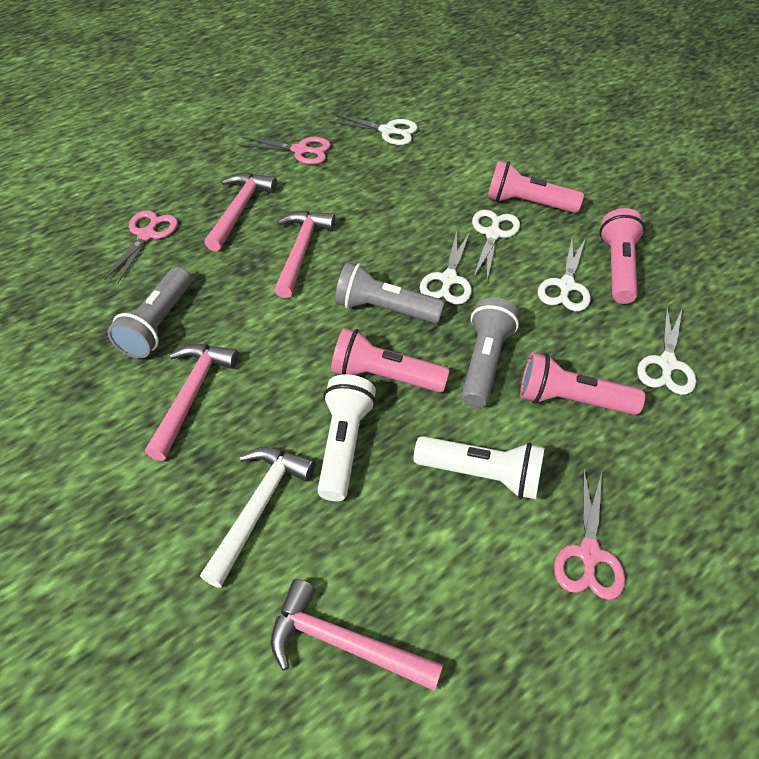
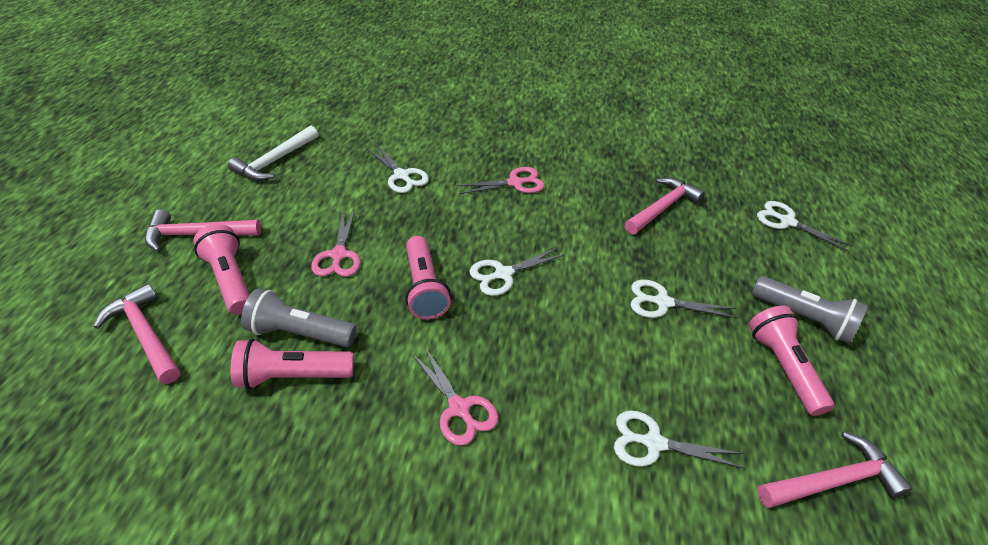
grey flashlight: 3 -> 2
white flashlight: 2 -> 0

